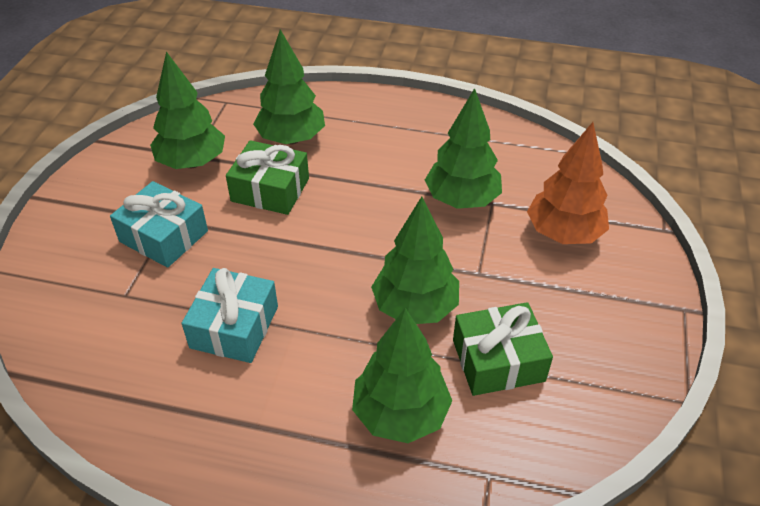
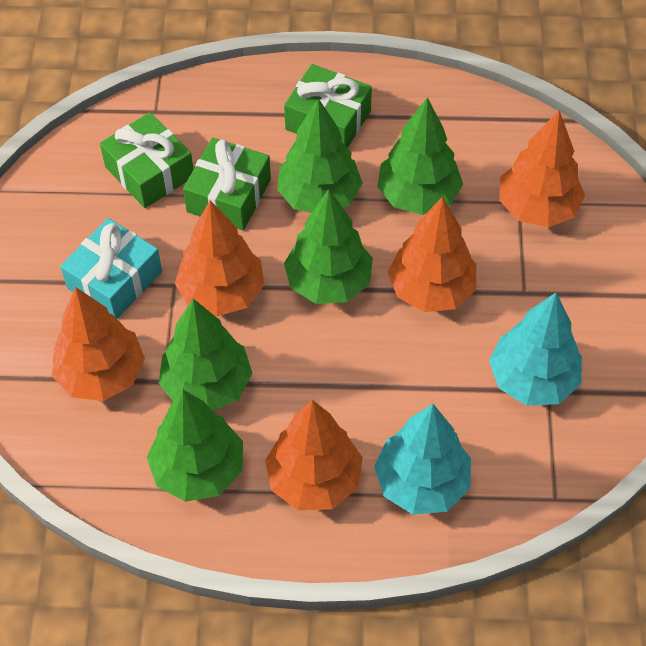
green gift: 2 -> 3
orange tree: 1 -> 5
turquoise gift: 2 -> 1
turquoise tree: 0 -> 2

